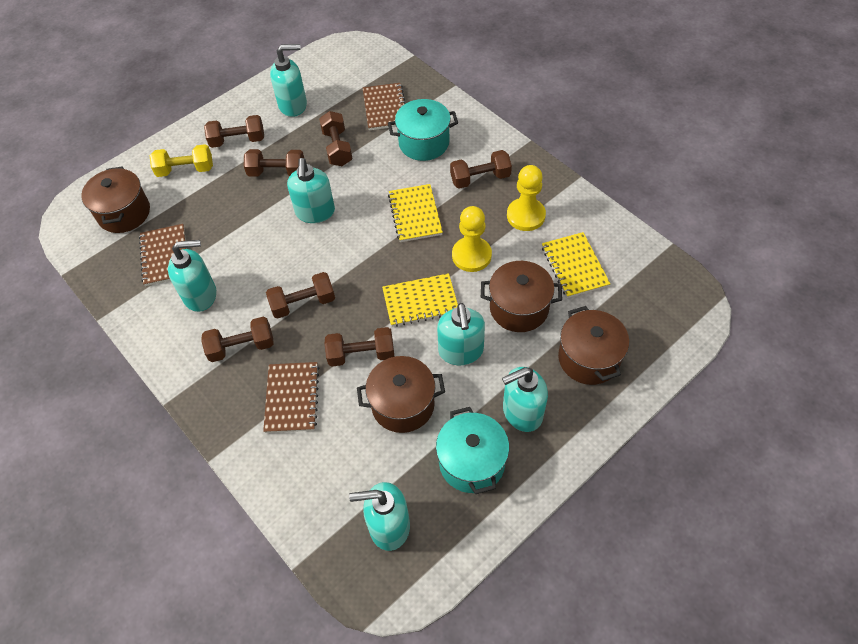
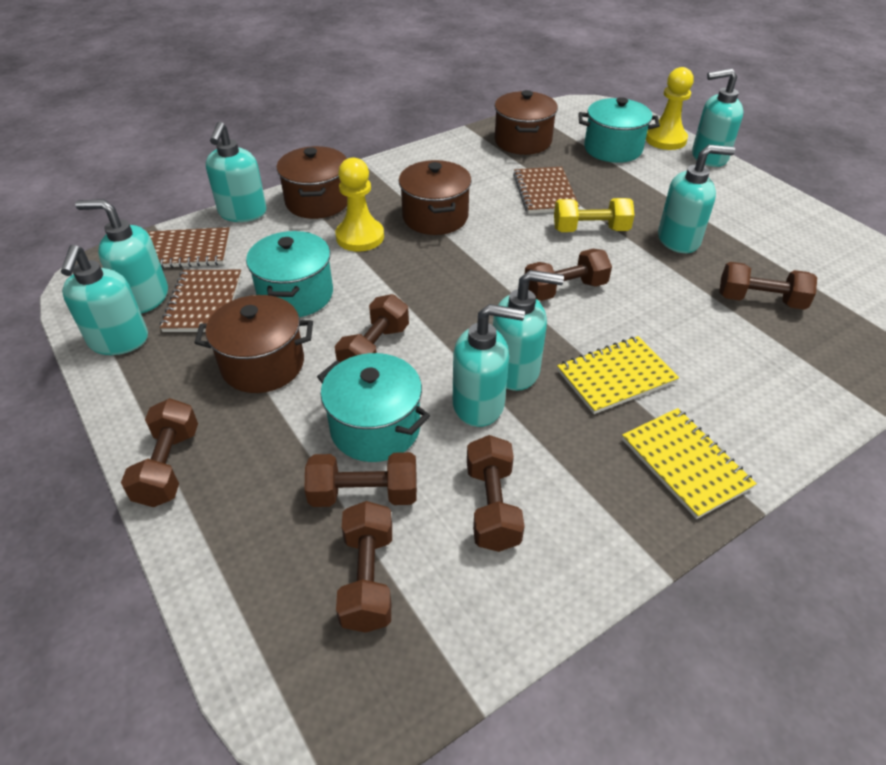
turquoise pot: 2 -> 3
turquoise soap dispenser: 6 -> 7
yellow notebook: 3 -> 2

